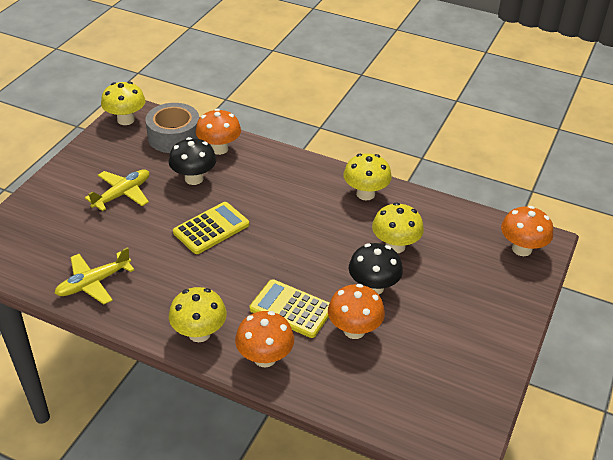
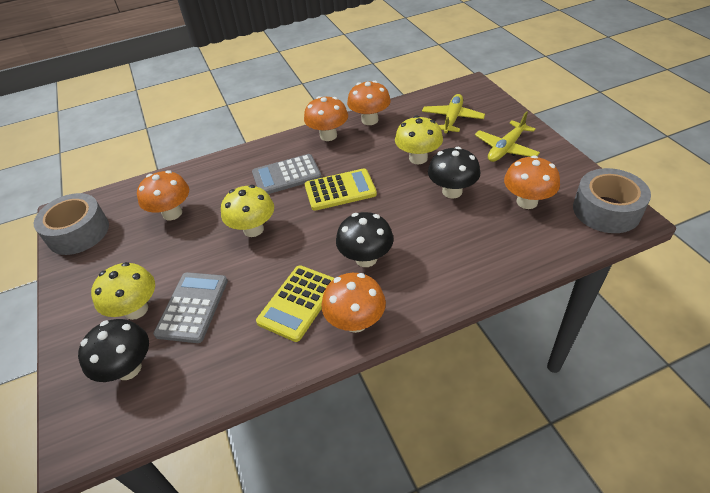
black mushroom: 2 -> 3
grey calculator: 0 -> 2
grey tape: 1 -> 2
orange mushroom: 4 -> 5
yellow mushroom: 4 -> 3

